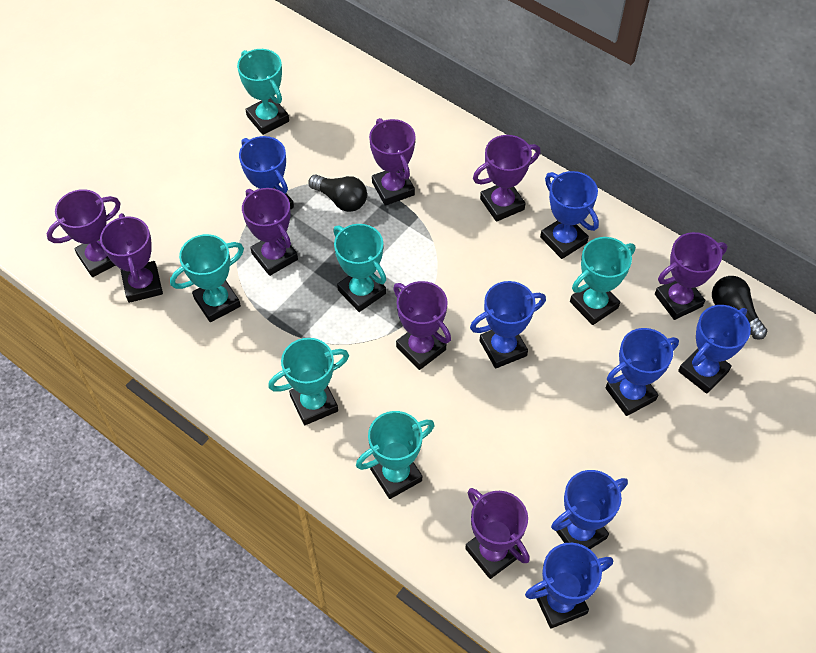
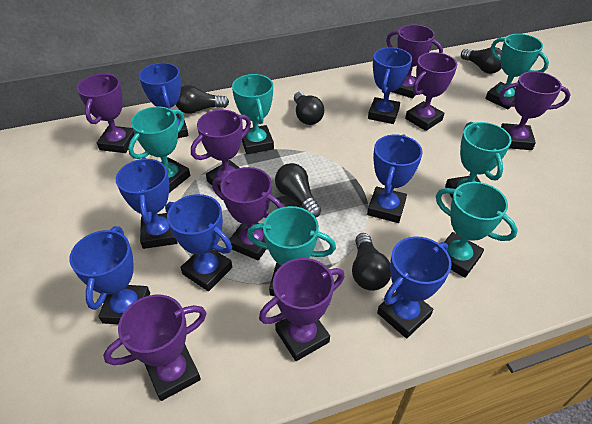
black light bulb: 2 -> 5

